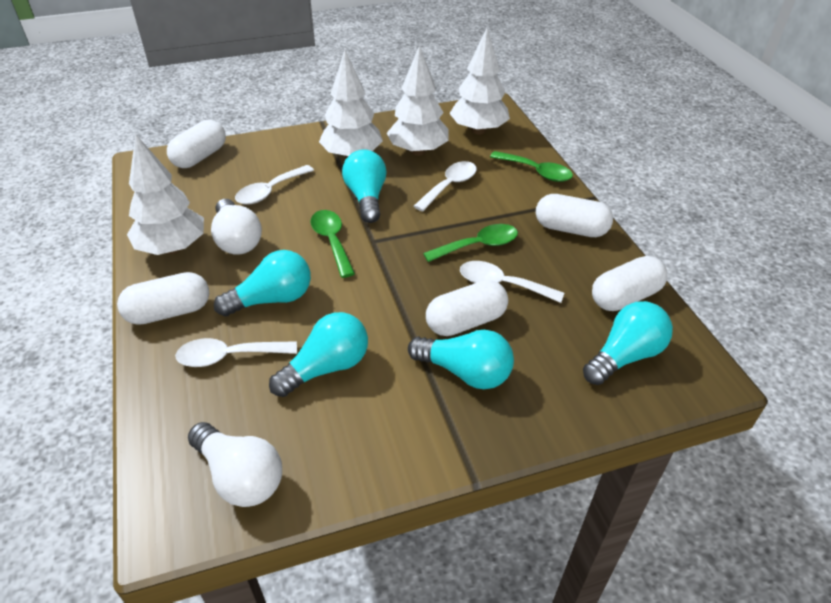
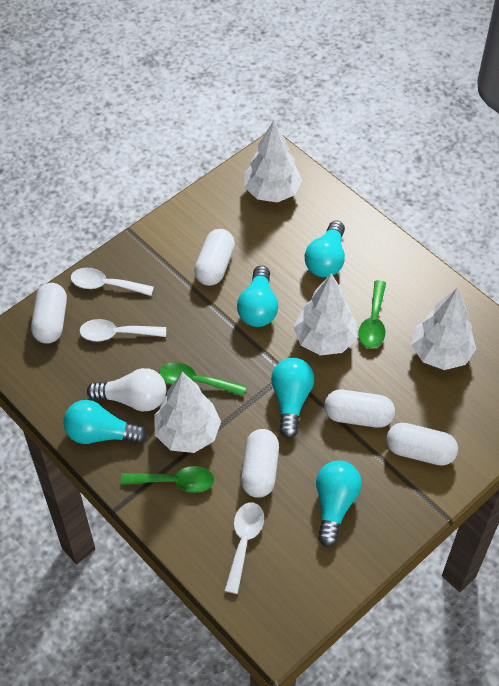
white light bulb: 2 -> 1
white spoon: 4 -> 3

